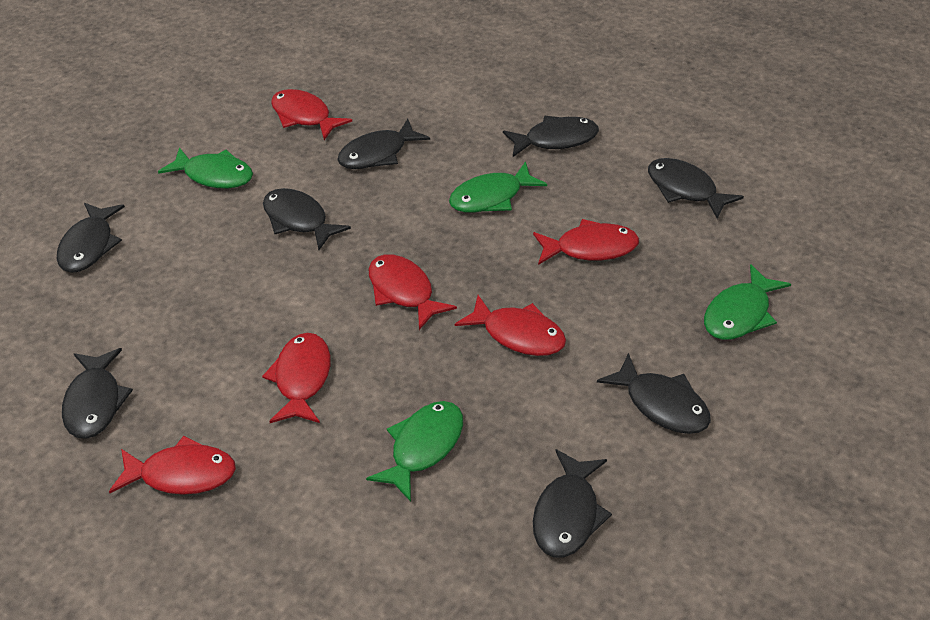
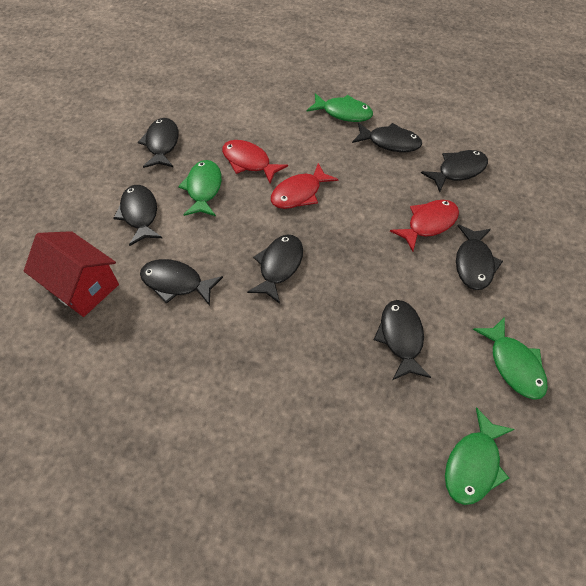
red fish: 6 -> 3
red house: 0 -> 1

